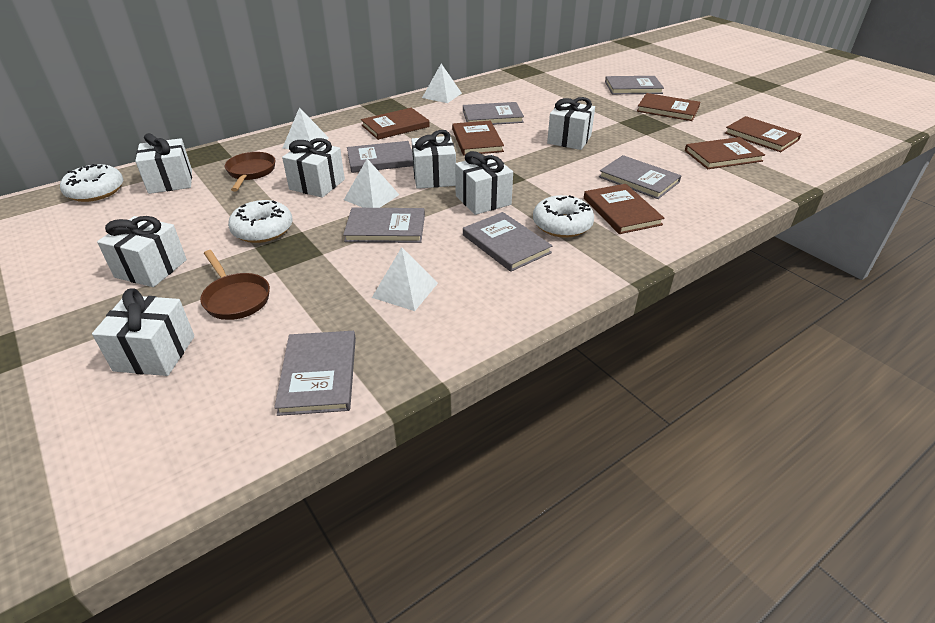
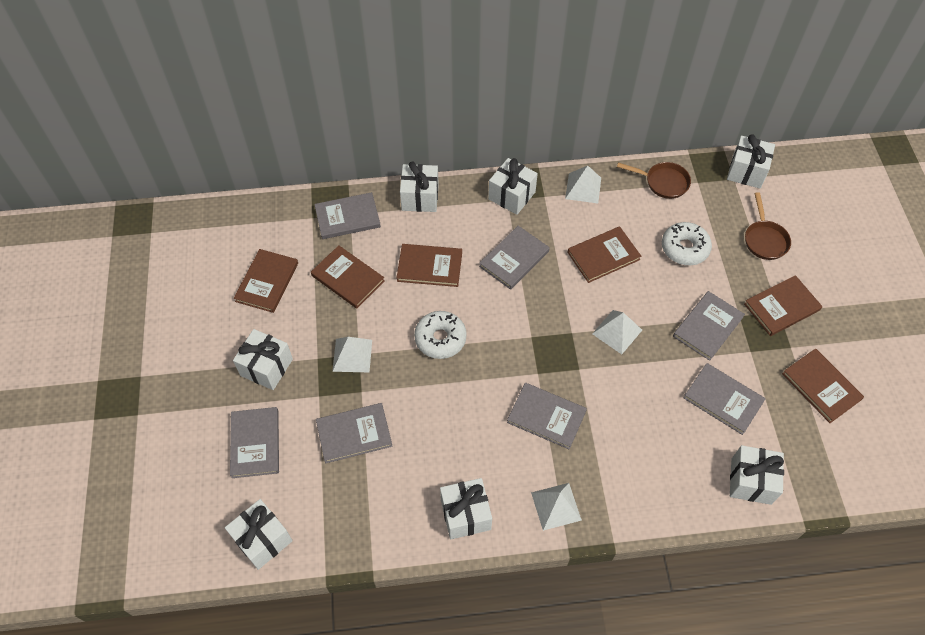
white donut: 3 -> 2

